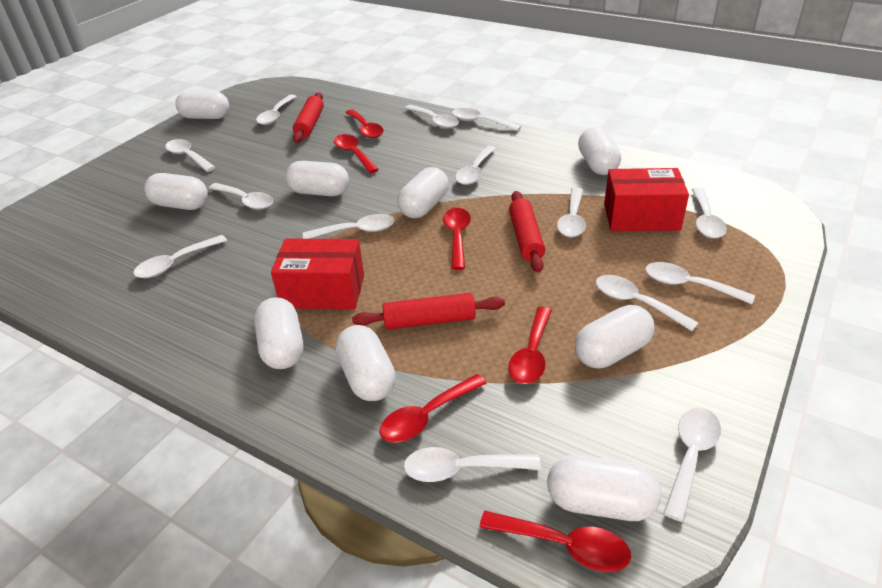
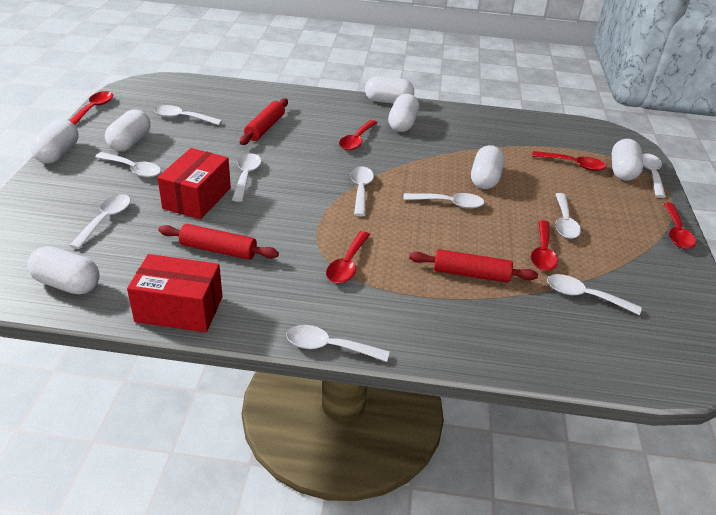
white capsule: 9 -> 7
white spoon: 14 -> 10

